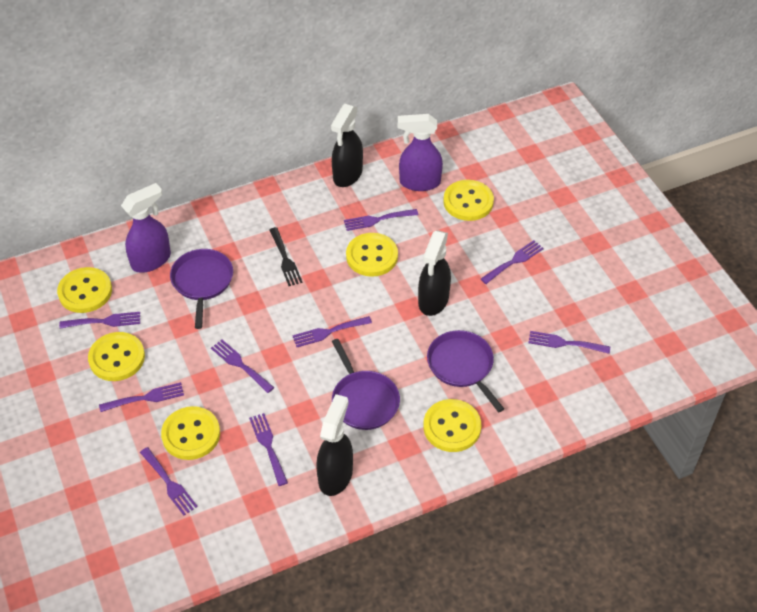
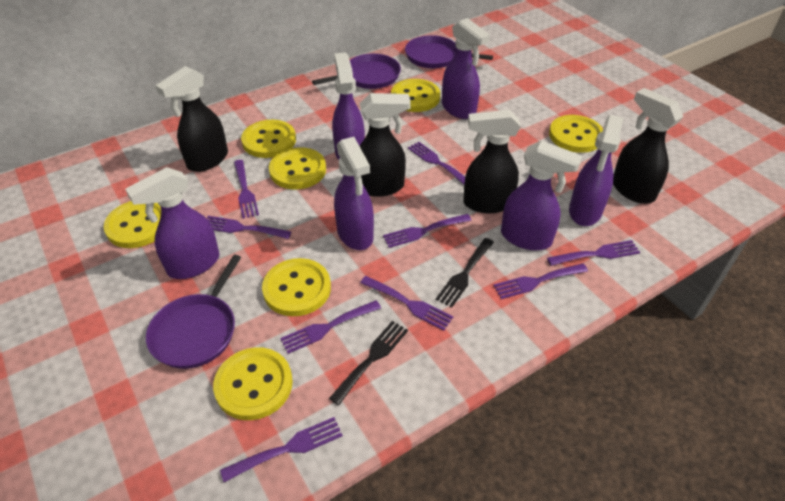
black fork: 1 -> 2
black spray bottle: 3 -> 4
purple spray bottle: 2 -> 6
yellow button: 6 -> 7

